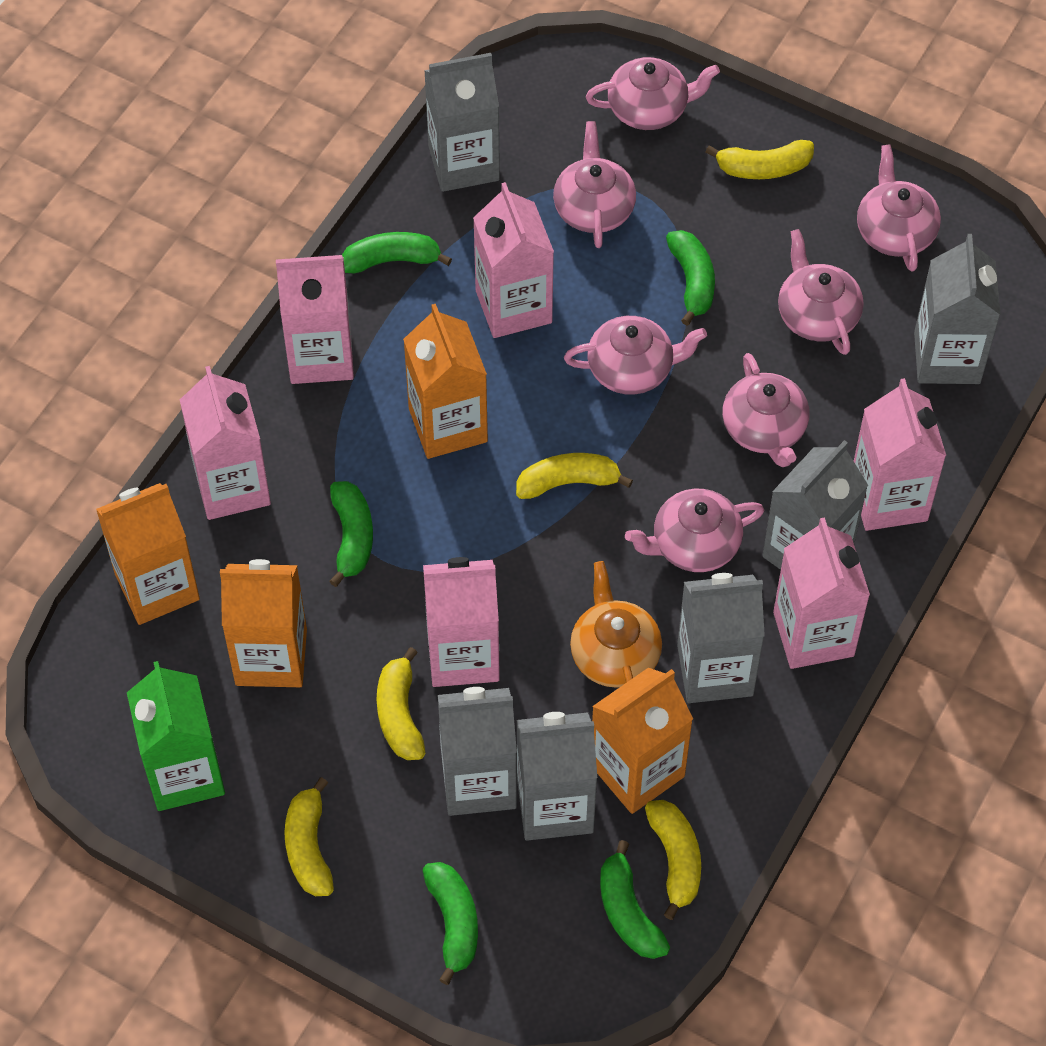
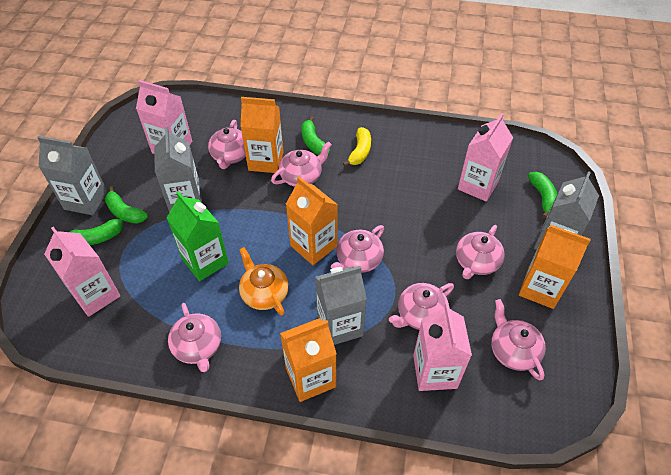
green banana: 5 -> 4
grey carton: 6 -> 4
pink carton: 6 -> 4
yellow banana: 5 -> 1

